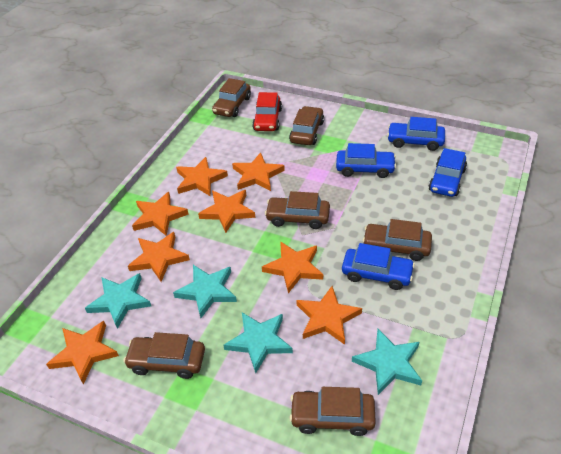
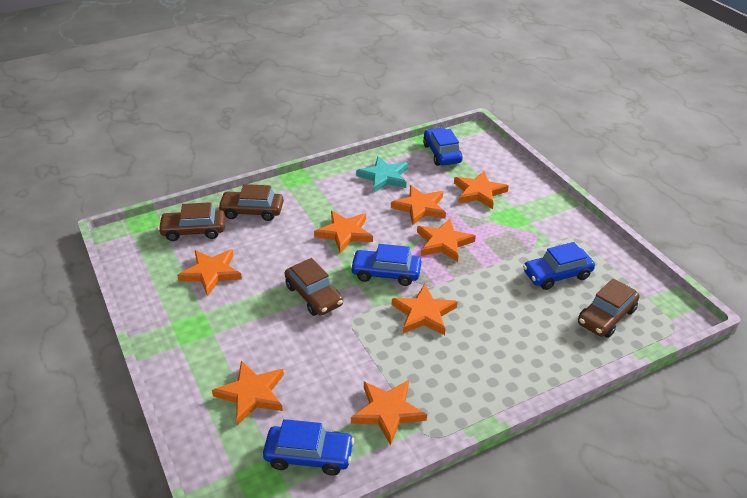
brown car: 6 -> 4
red car: 1 -> 0
turquoise star: 4 -> 1

